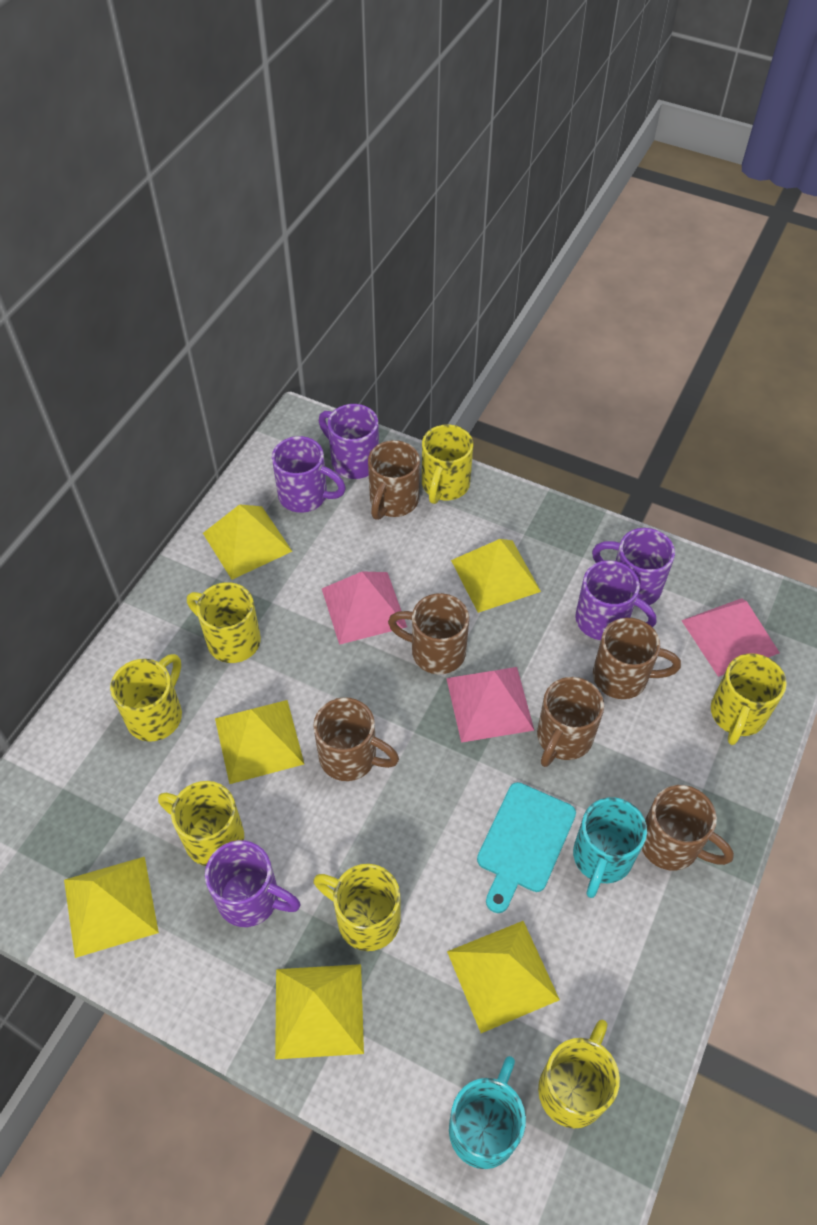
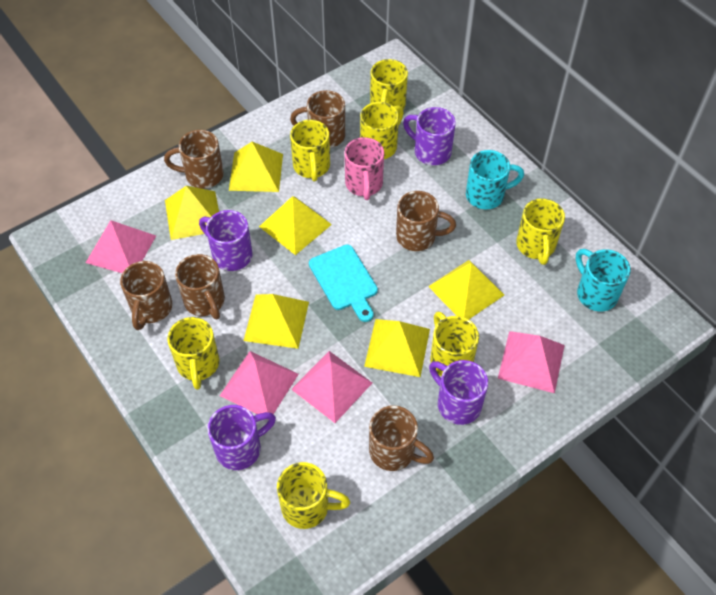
pink mug: 0 -> 1
pink pyramid: 3 -> 4
purple mug: 5 -> 4

